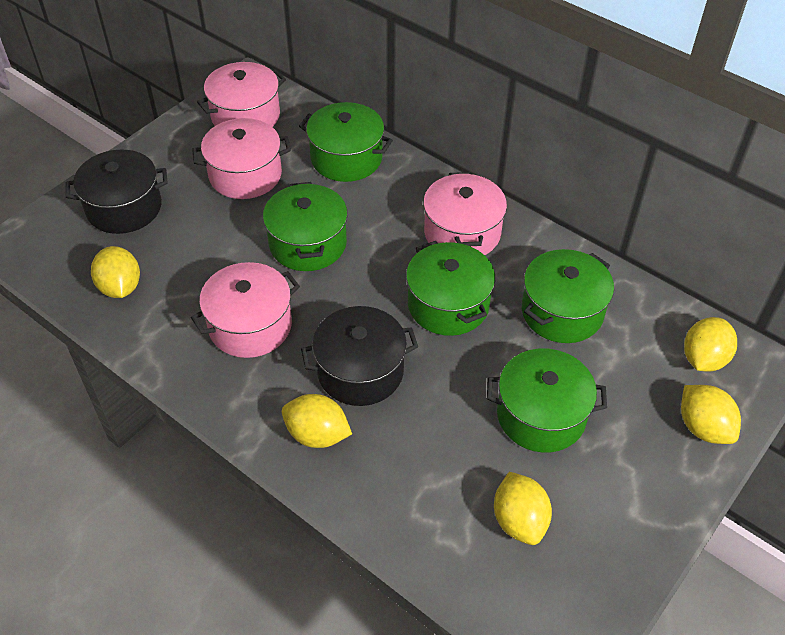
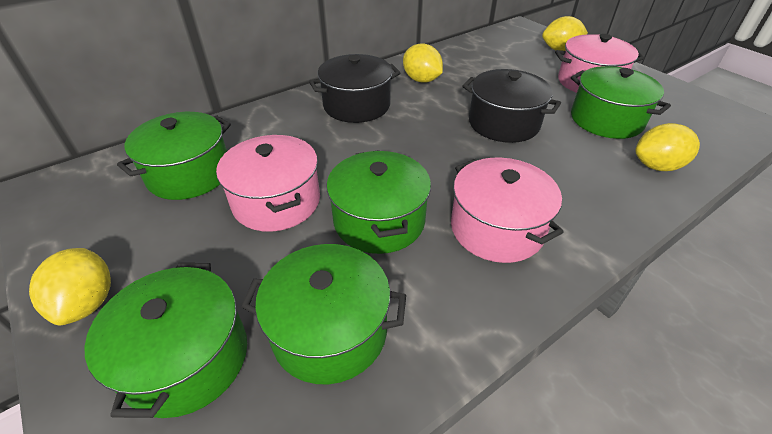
pink pot: 4 -> 3
yellow lemon: 5 -> 4

